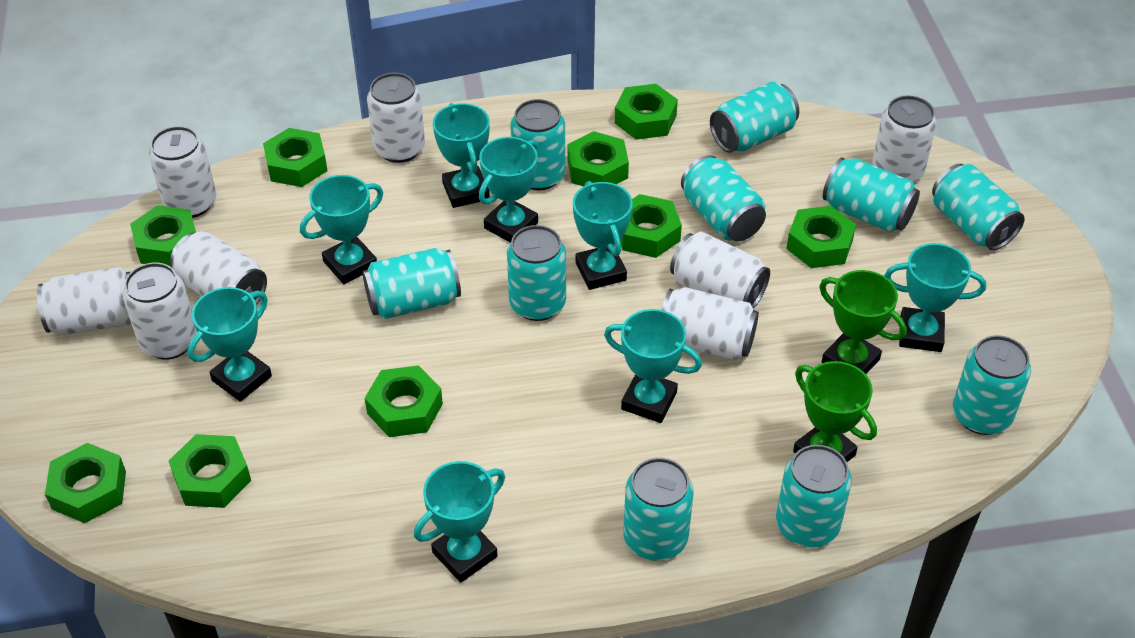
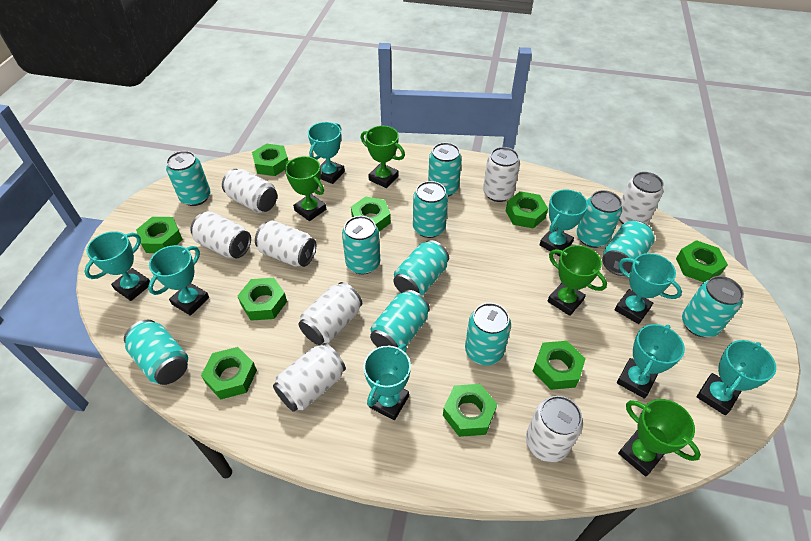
green trophy: 2 -> 4
turquoise can: 10 -> 11

